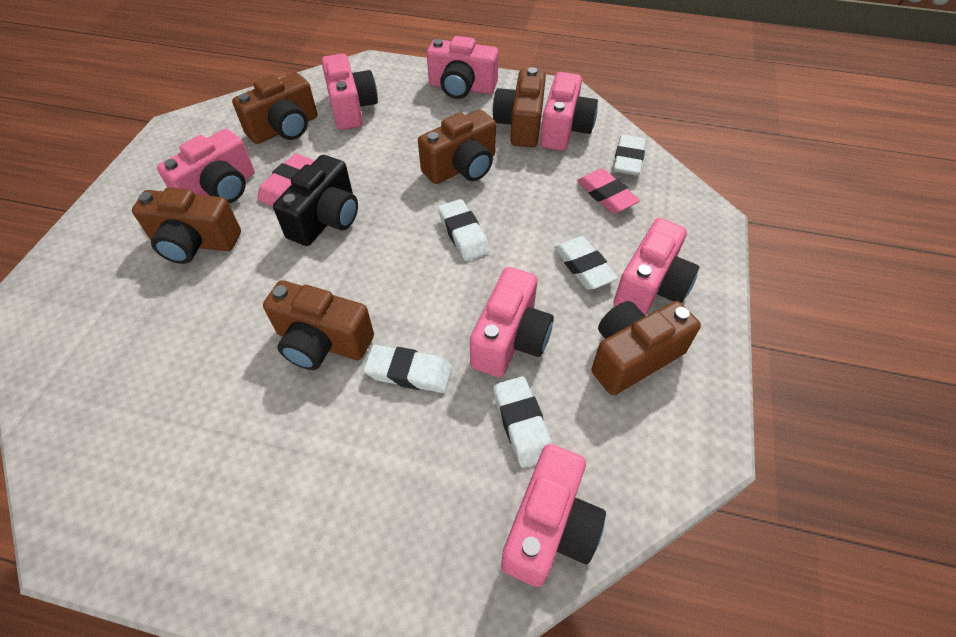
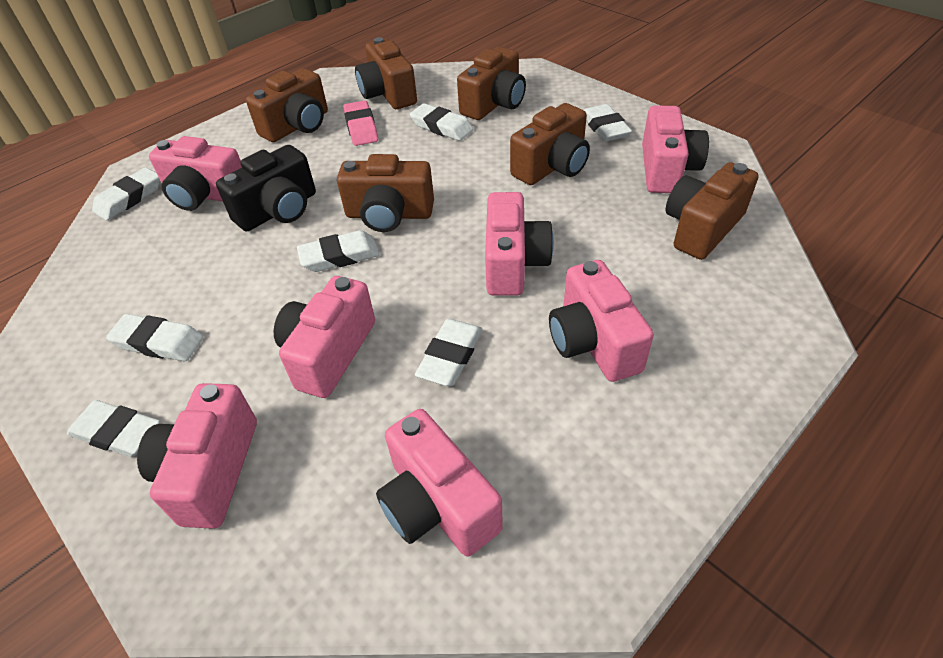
pink eraser: 2 -> 1
white eraser: 5 -> 7

